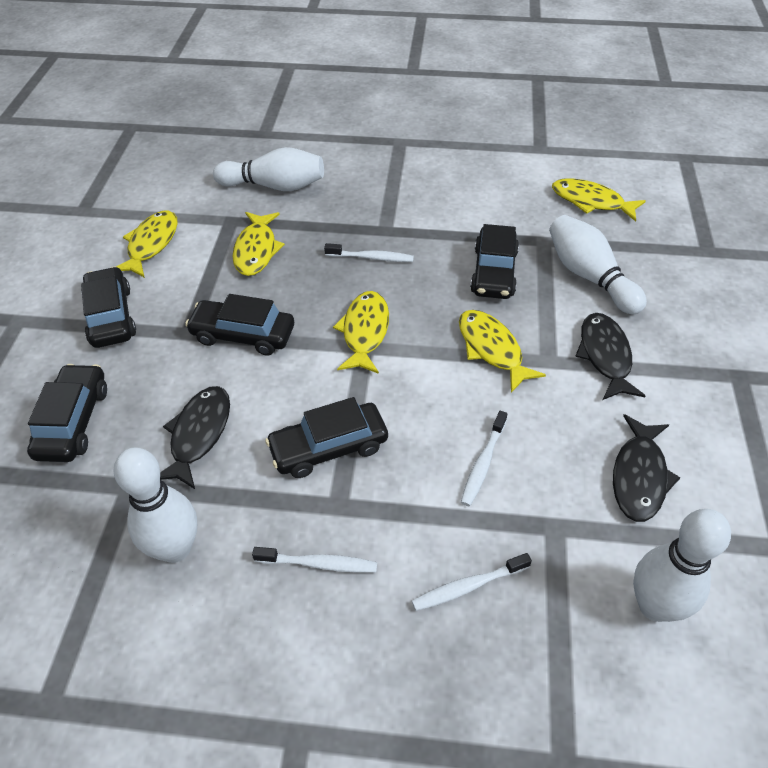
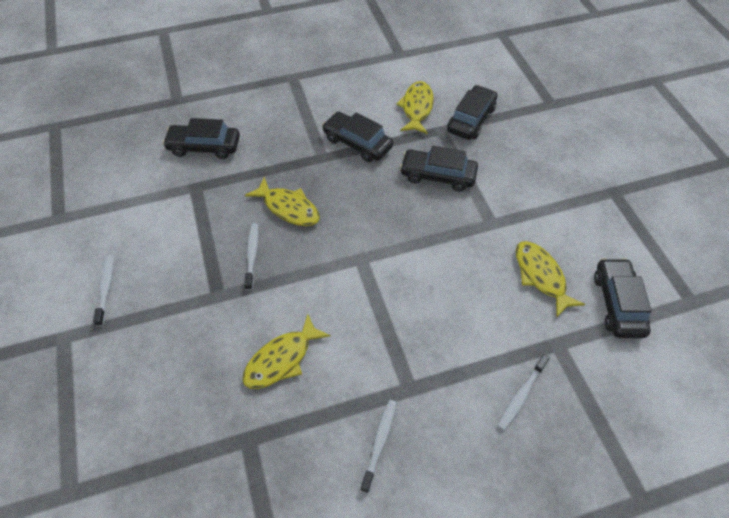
black fish: 3 -> 0
white bowling pin: 4 -> 0
yellow fish: 5 -> 4

